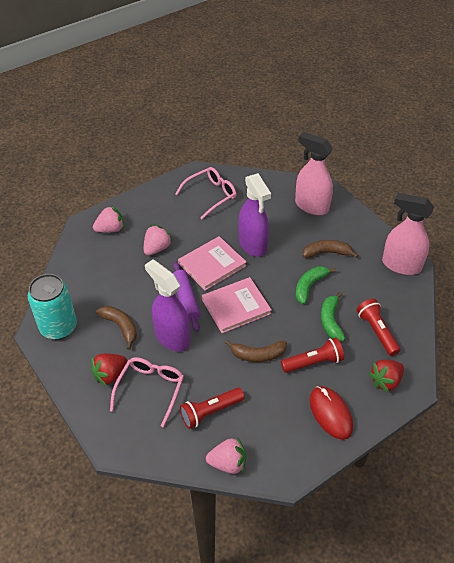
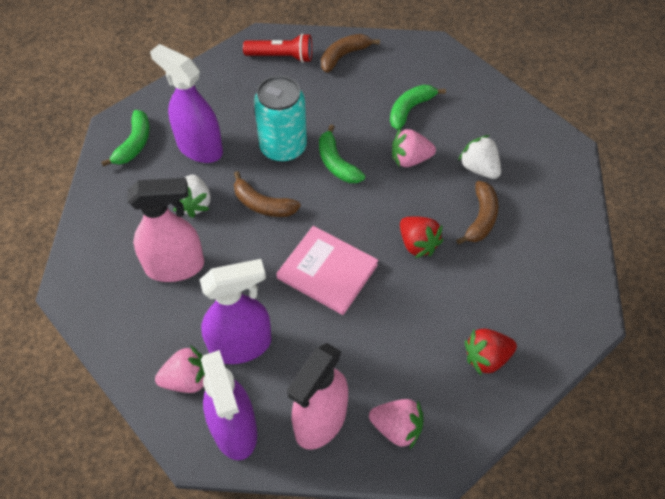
green banana: 2 -> 3
pink book: 2 -> 1
pink glasses: 2 -> 0
purple rolling pin: 1 -> 0
purple spray bottle: 2 -> 3
red flashlight: 3 -> 1
red mouse: 1 -> 0
white strawberry: 0 -> 2

